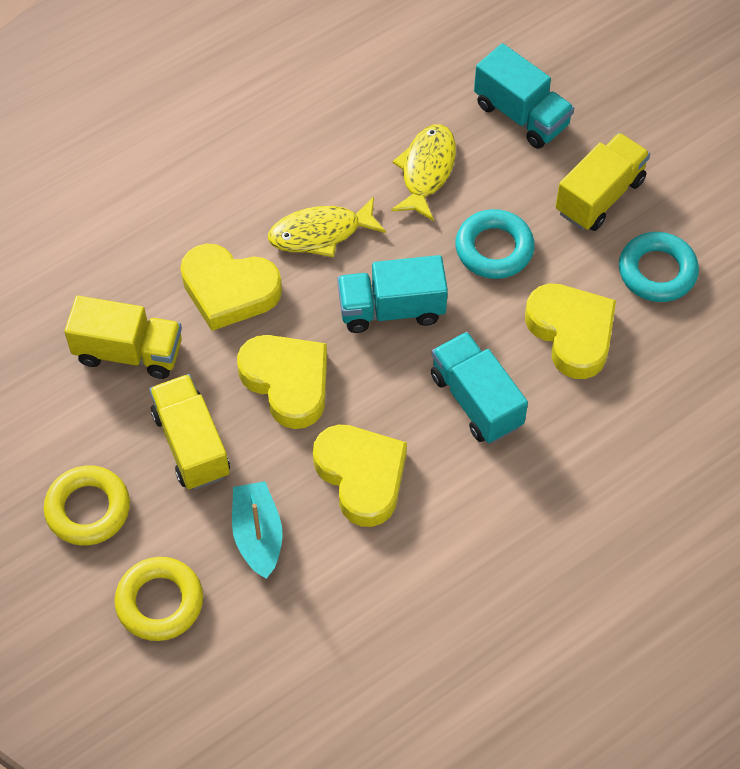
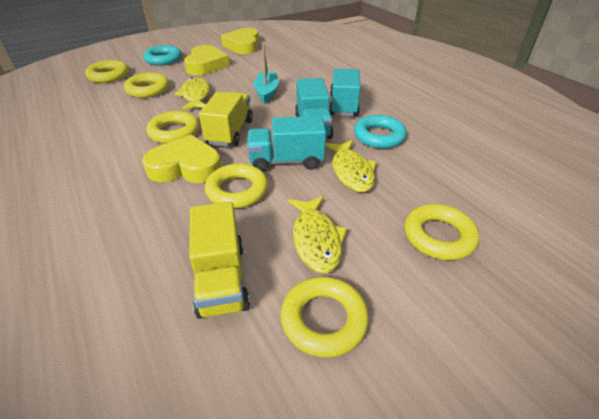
yellow fish: 2 -> 3
yellow heart: 4 -> 3
yellow ring: 2 -> 6
yellow truck: 3 -> 2

